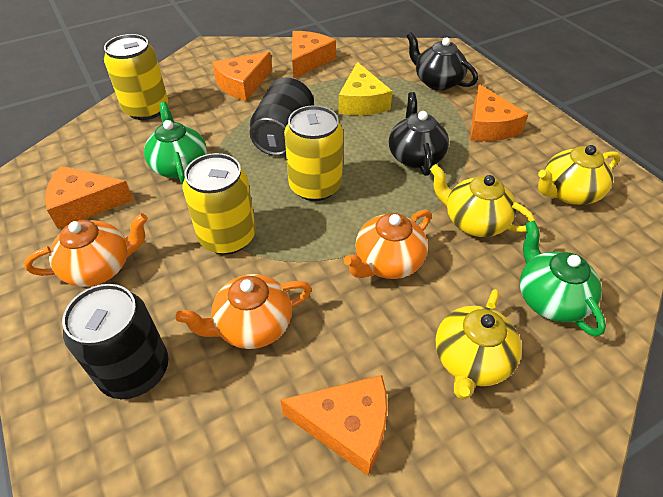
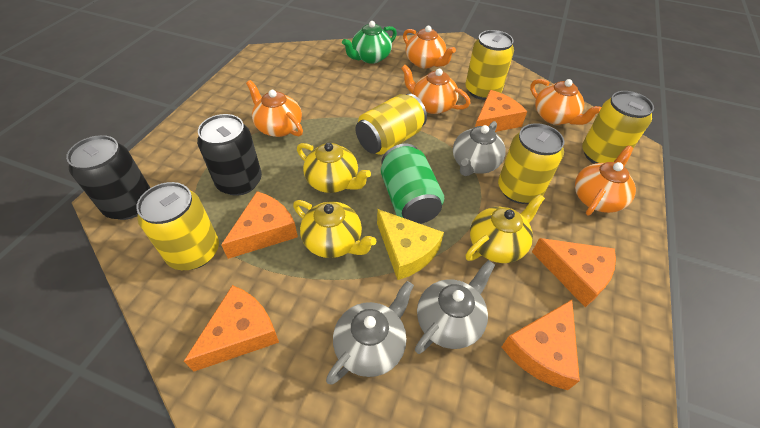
black teapot: 2 -> 0
green can: 0 -> 1
green teapot: 2 -> 1
grey teapot: 0 -> 3
orange teapot: 3 -> 5
yellow can: 3 -> 5

